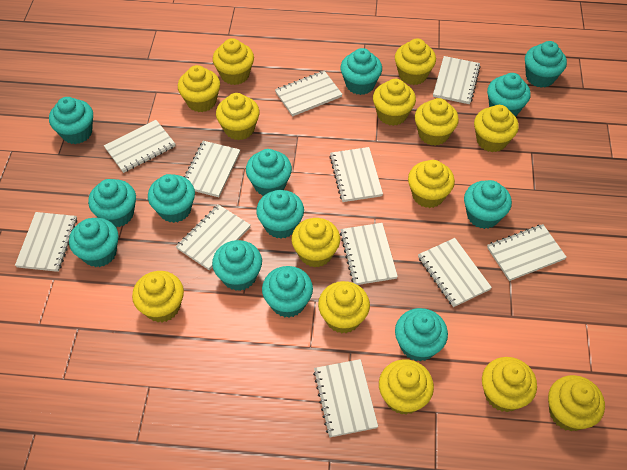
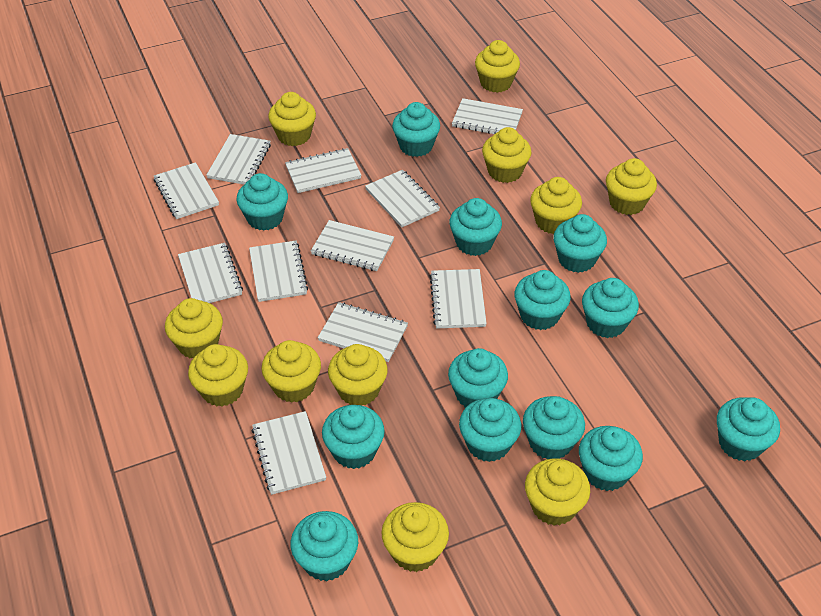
yellow cupcake: 14 -> 11

